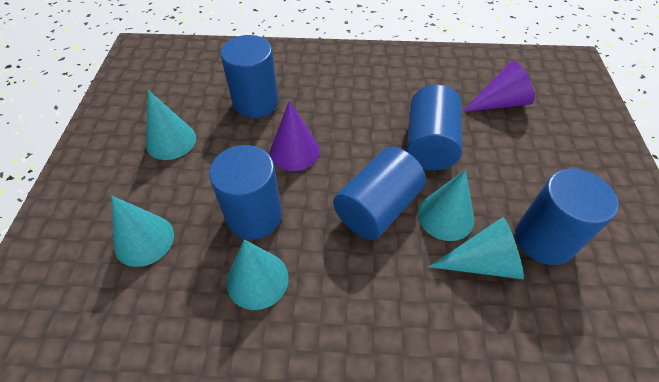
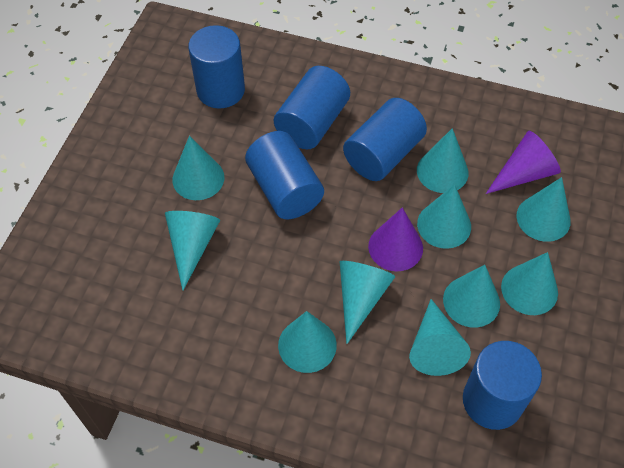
turquoise cone: 5 -> 10

